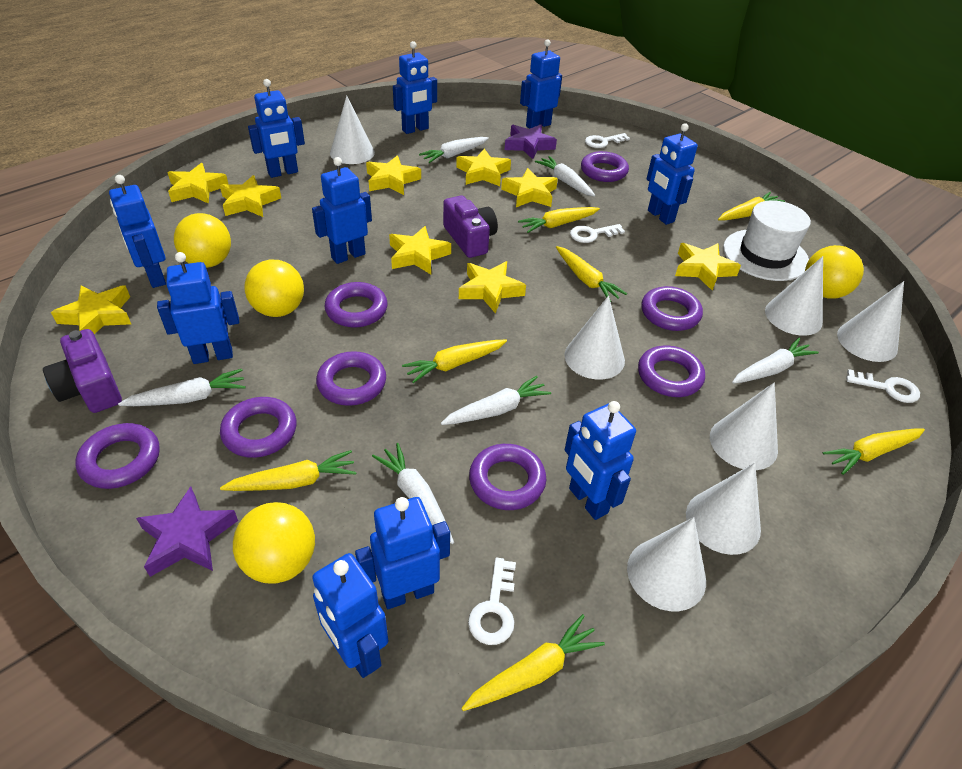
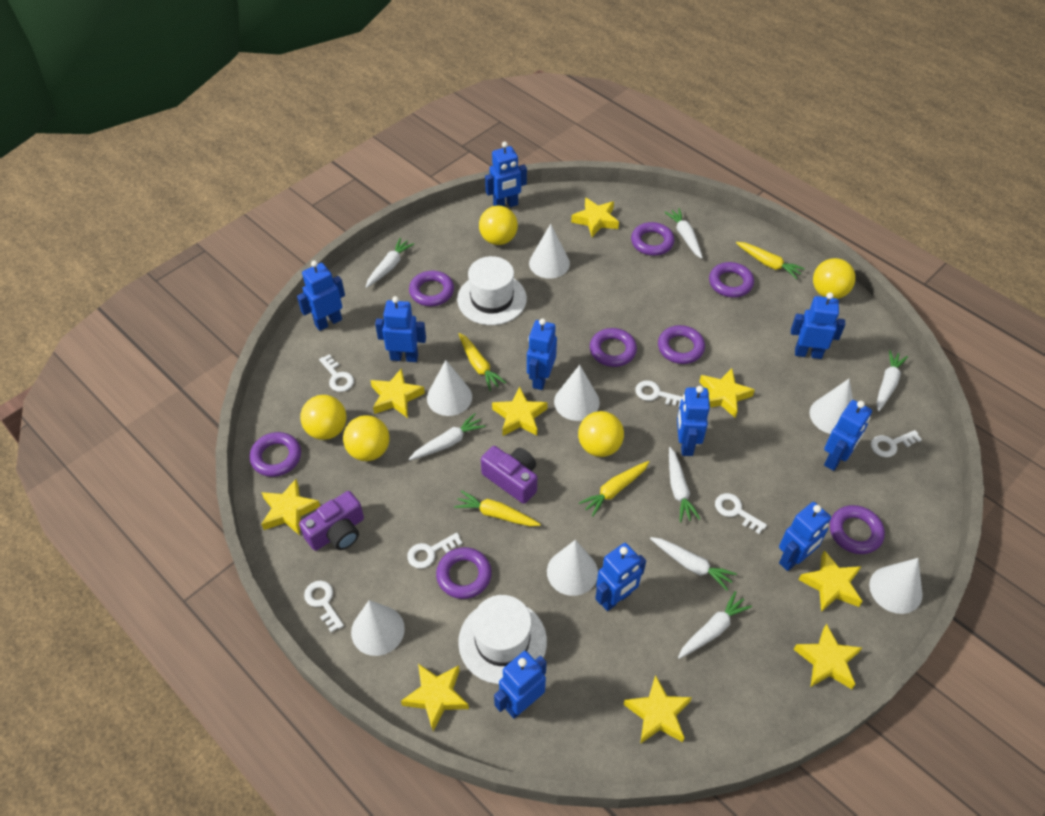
purple star: 2 -> 0
white carrot: 6 -> 7
white hat: 1 -> 2
white key: 4 -> 6
yellow ball: 4 -> 5
yellow carrot: 7 -> 4

